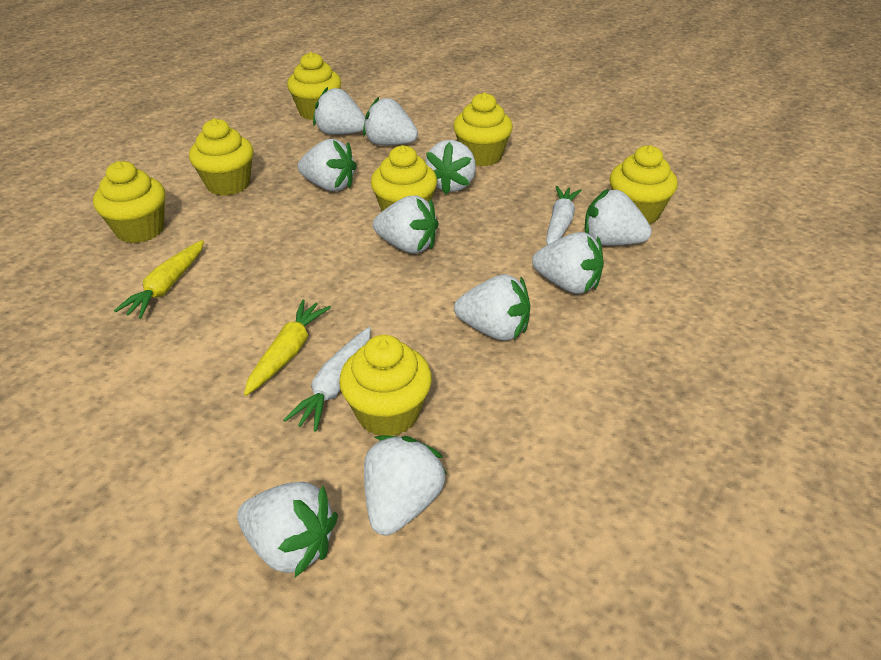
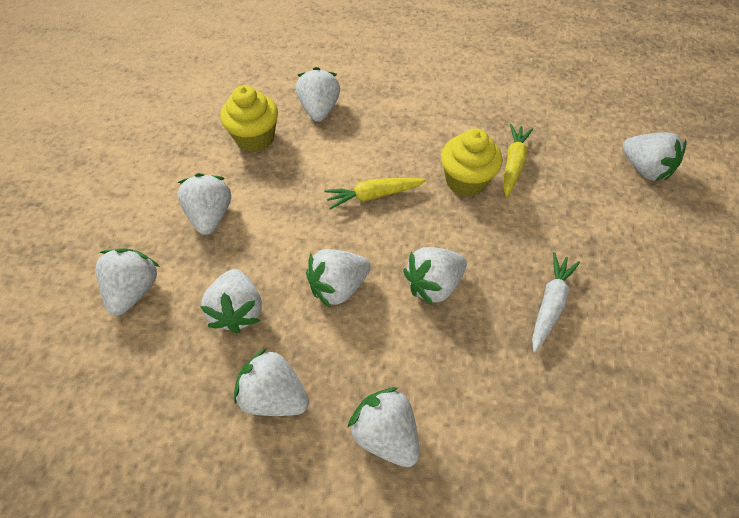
white carrot: 2 -> 1
white strawberry: 10 -> 9
yellow cupcake: 7 -> 2

